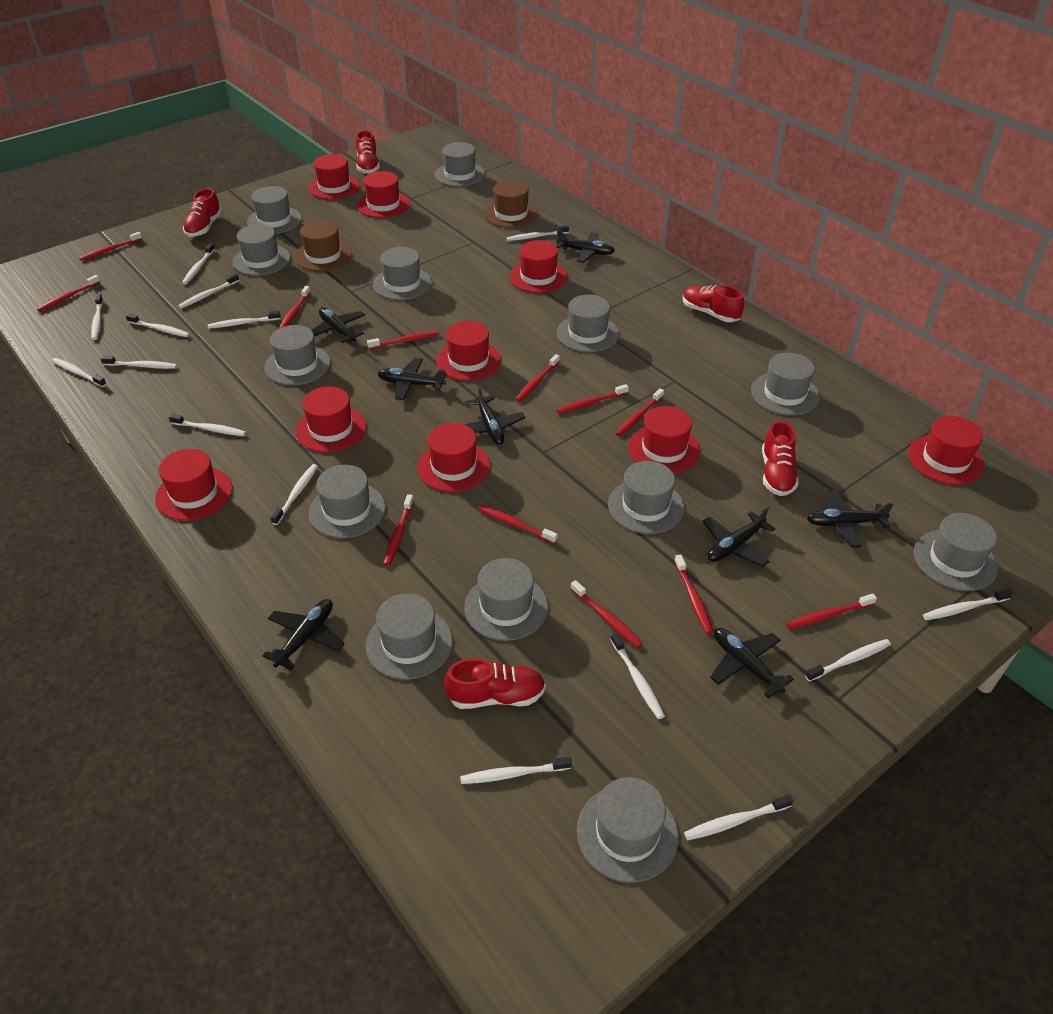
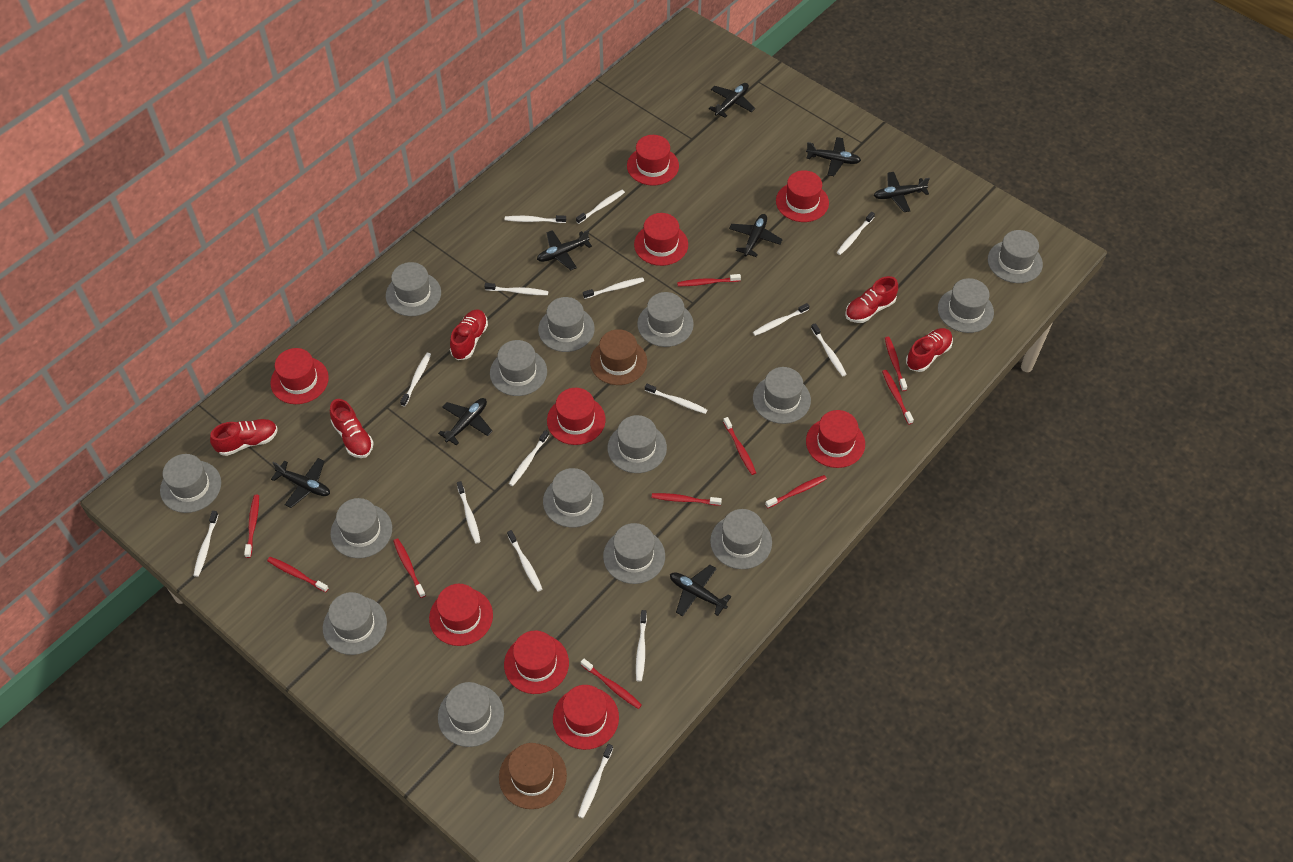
grey hat: 13 -> 15
red toothbrush: 12 -> 10

